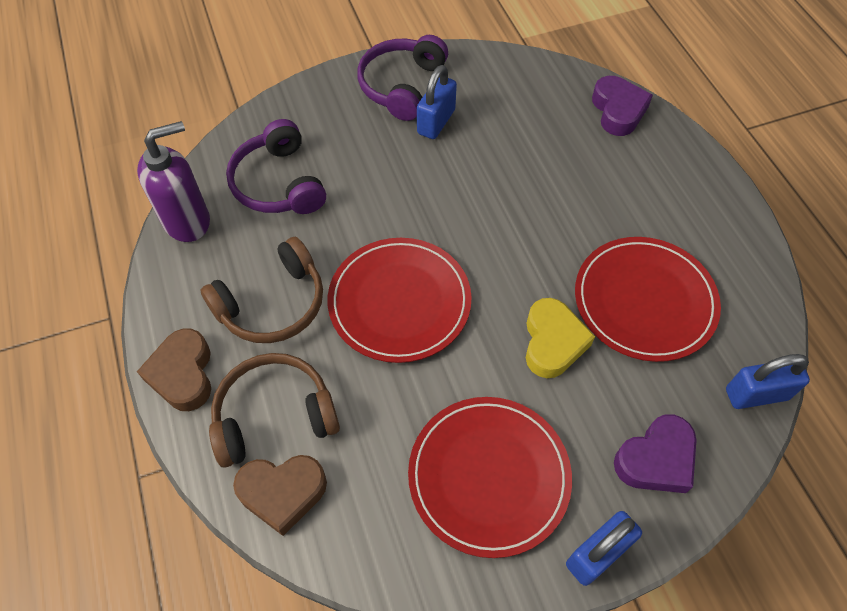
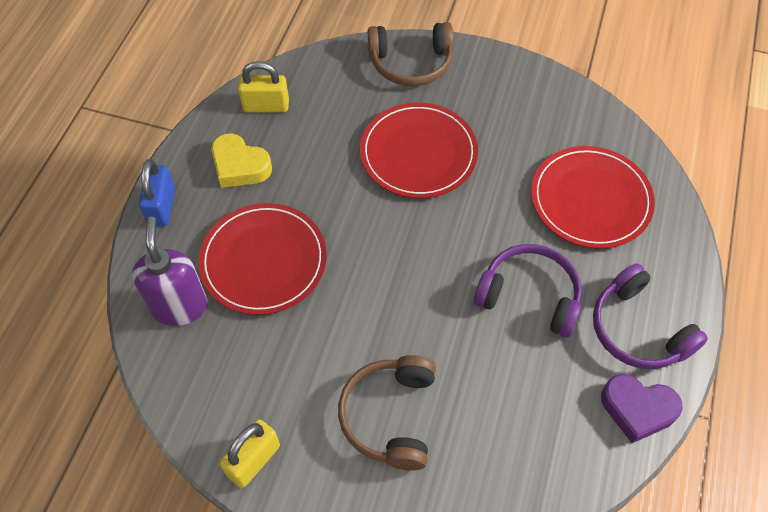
blue padlock: 3 -> 1
brown heart: 2 -> 0
purple heart: 2 -> 1
yellow padlock: 0 -> 2

